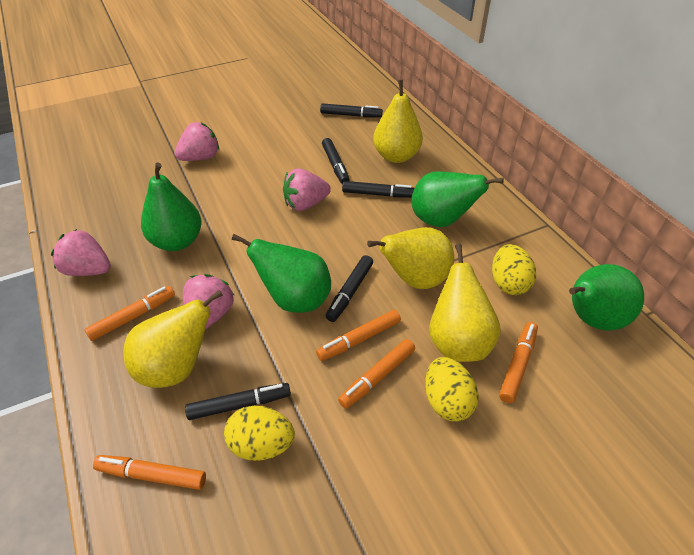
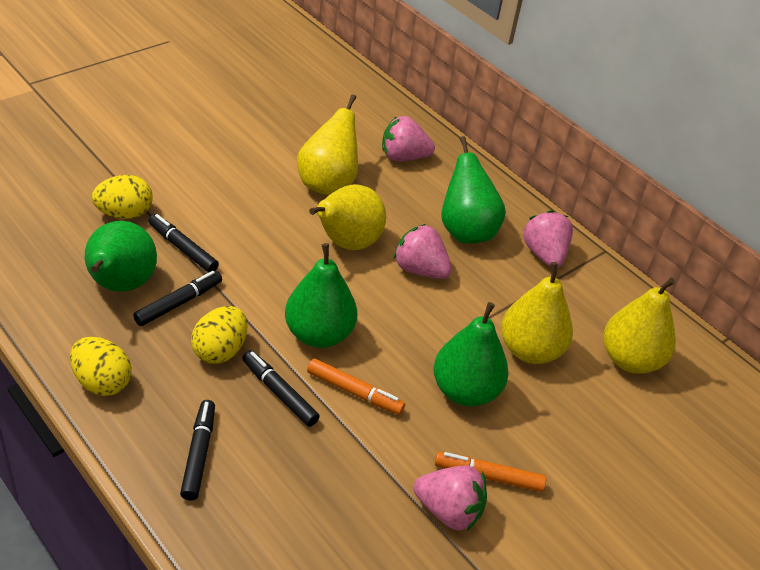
black marker: 5 -> 4
orange marker: 5 -> 2

